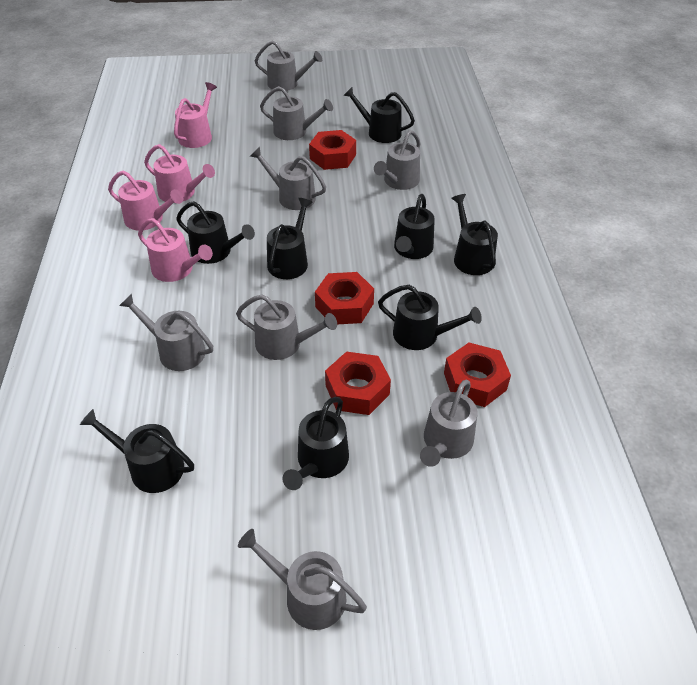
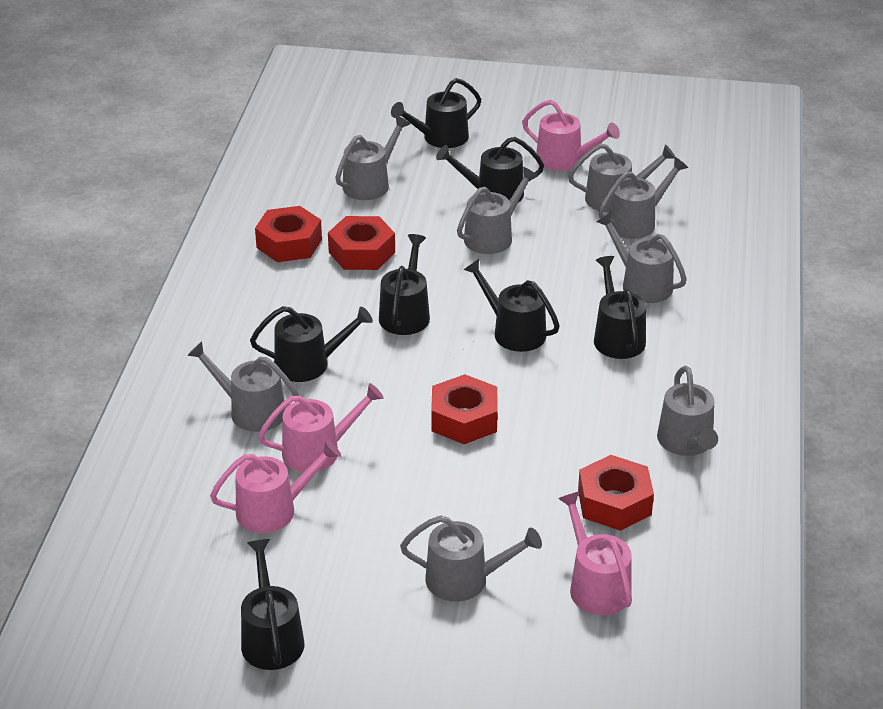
black watering can: 8 -> 7

